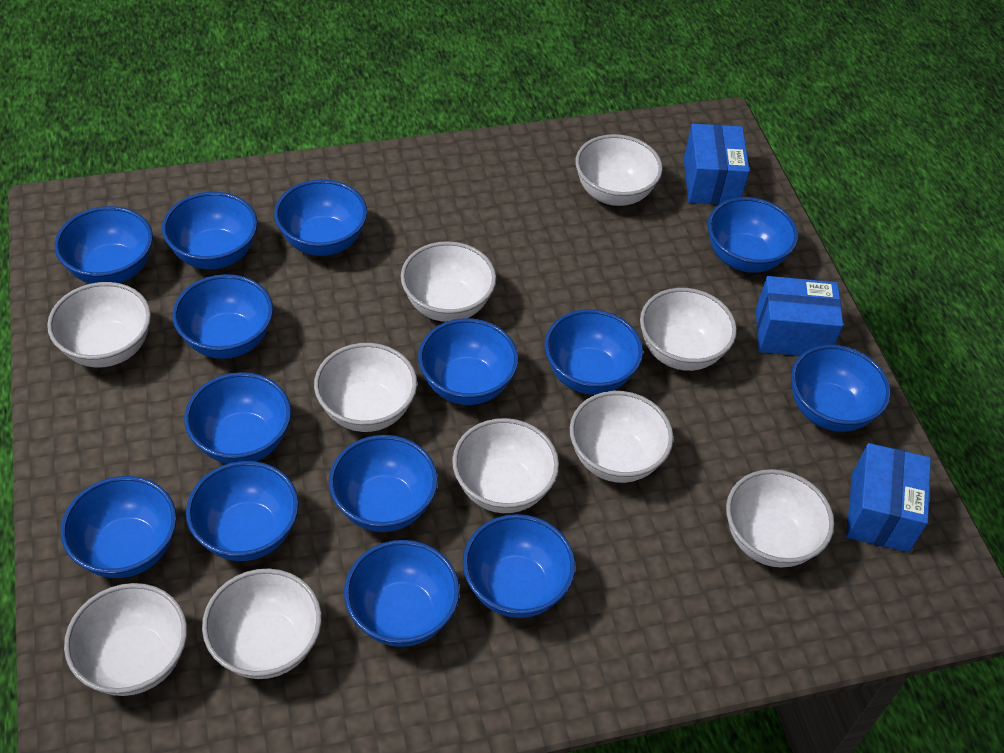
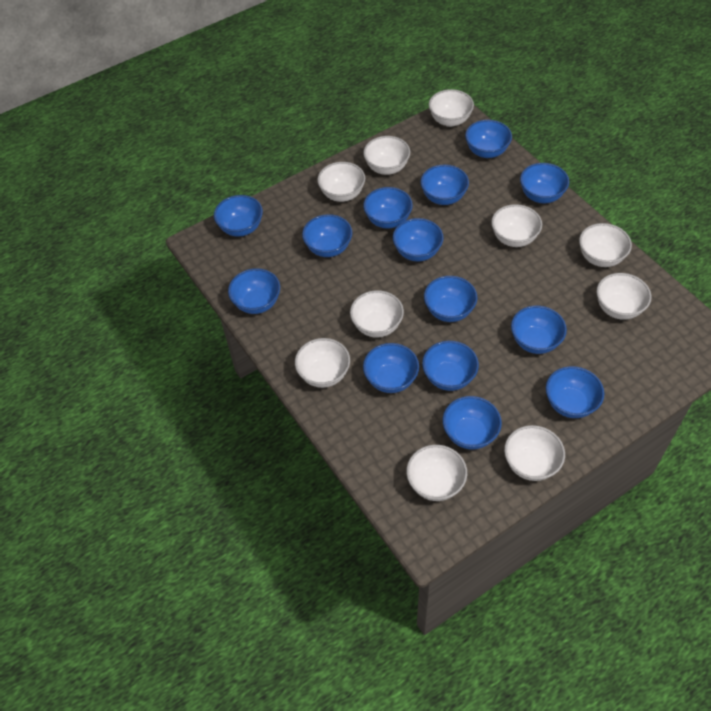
blue box: 3 -> 0

